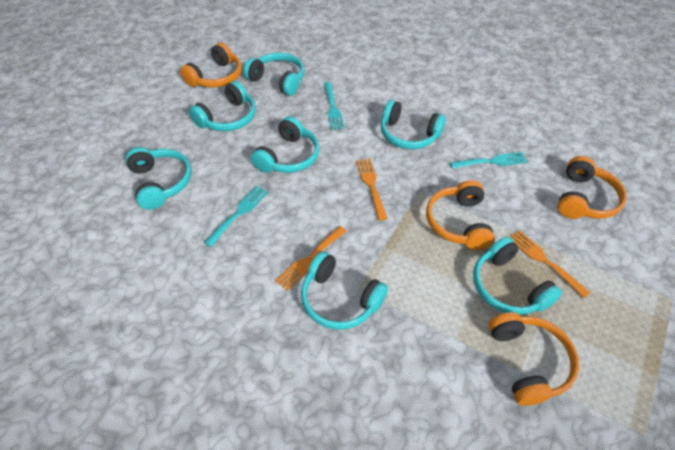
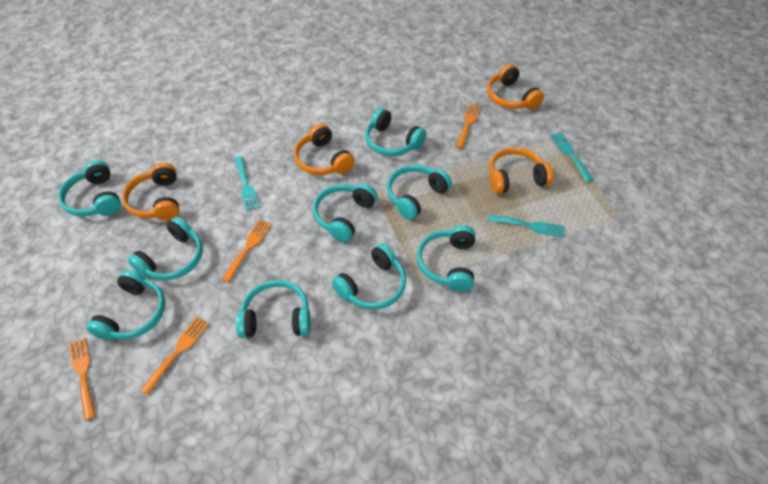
orange fork: 3 -> 4
turquoise headphones: 7 -> 9

